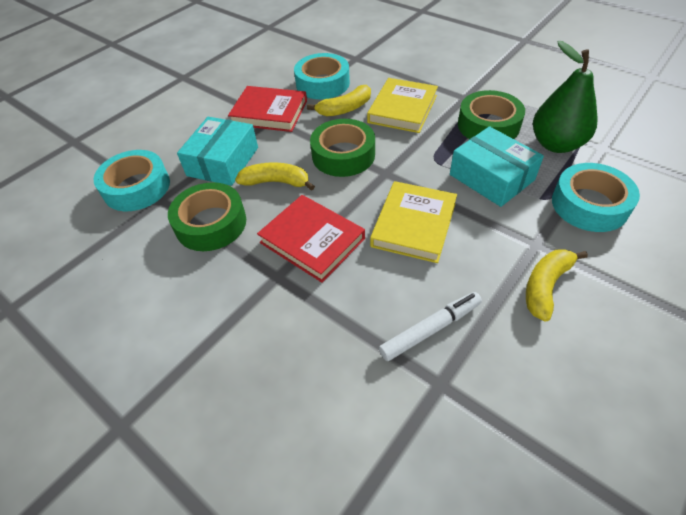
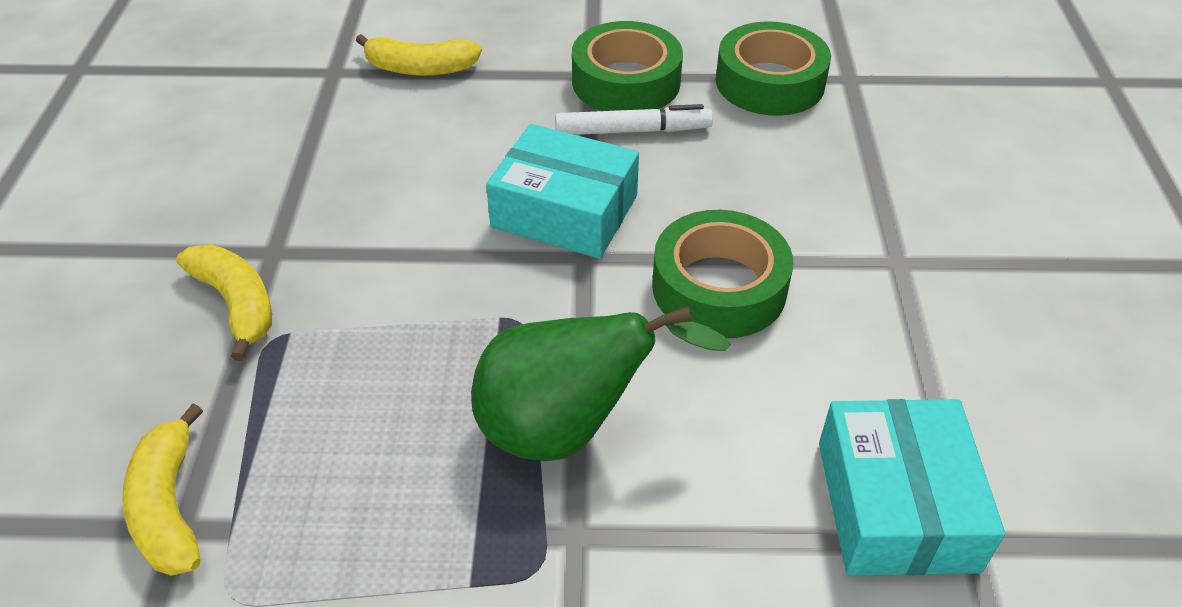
red book: 2 -> 0
turquoise tape: 3 -> 0
yellow book: 2 -> 0

